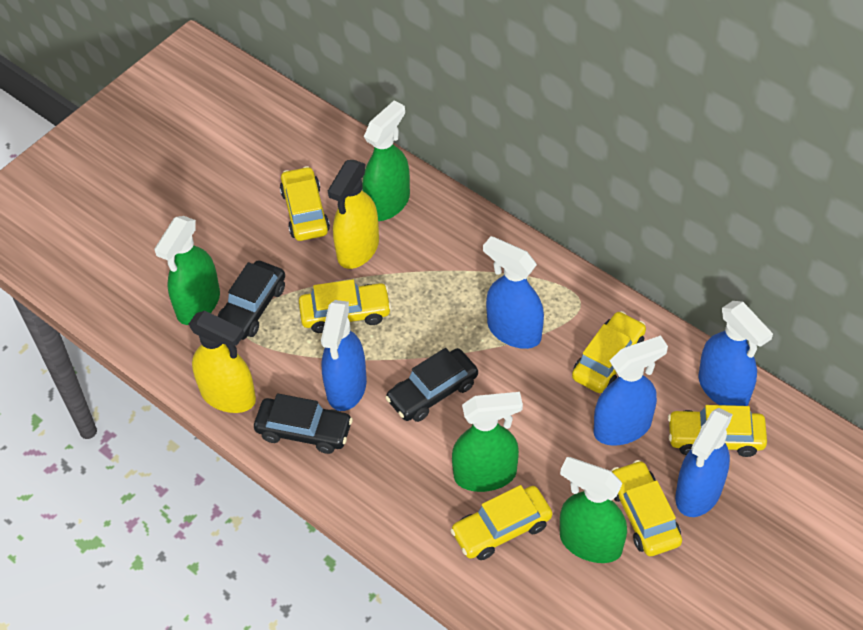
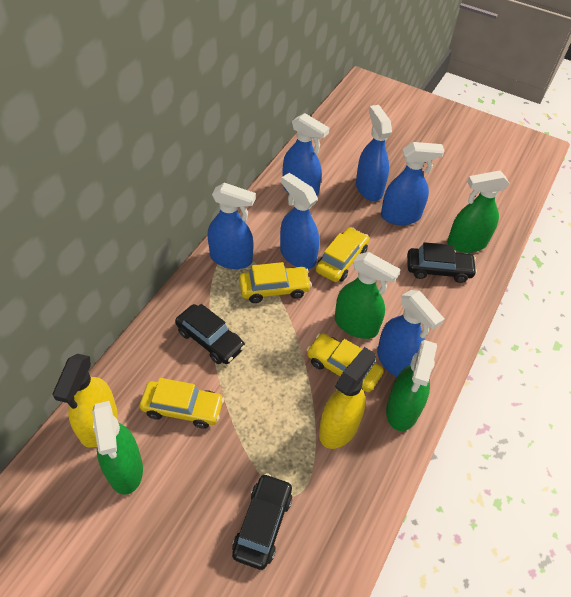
blue spray bottle: 5 -> 6
yellow car: 6 -> 4

